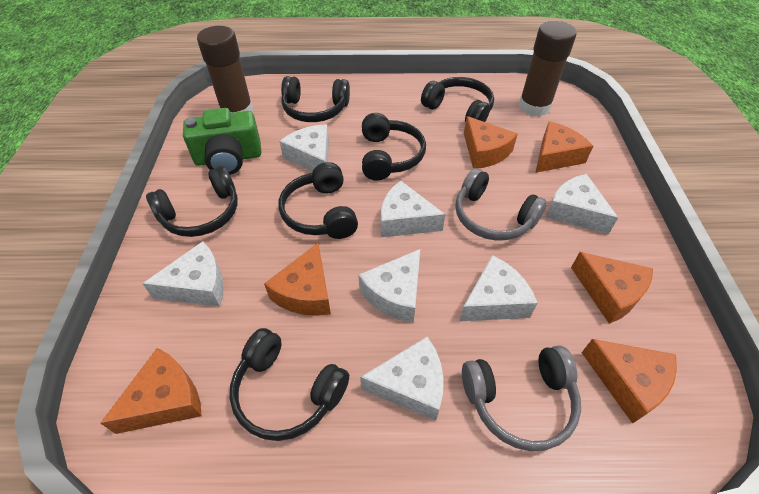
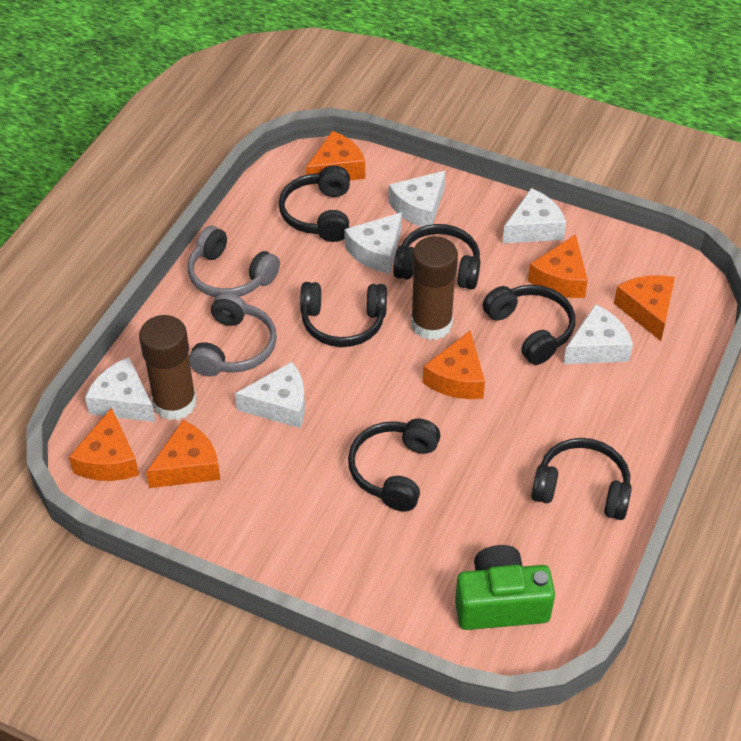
white cheese: 7 -> 6

